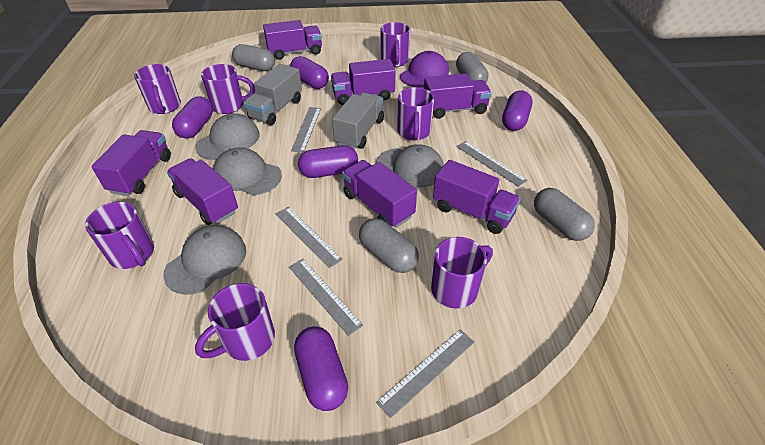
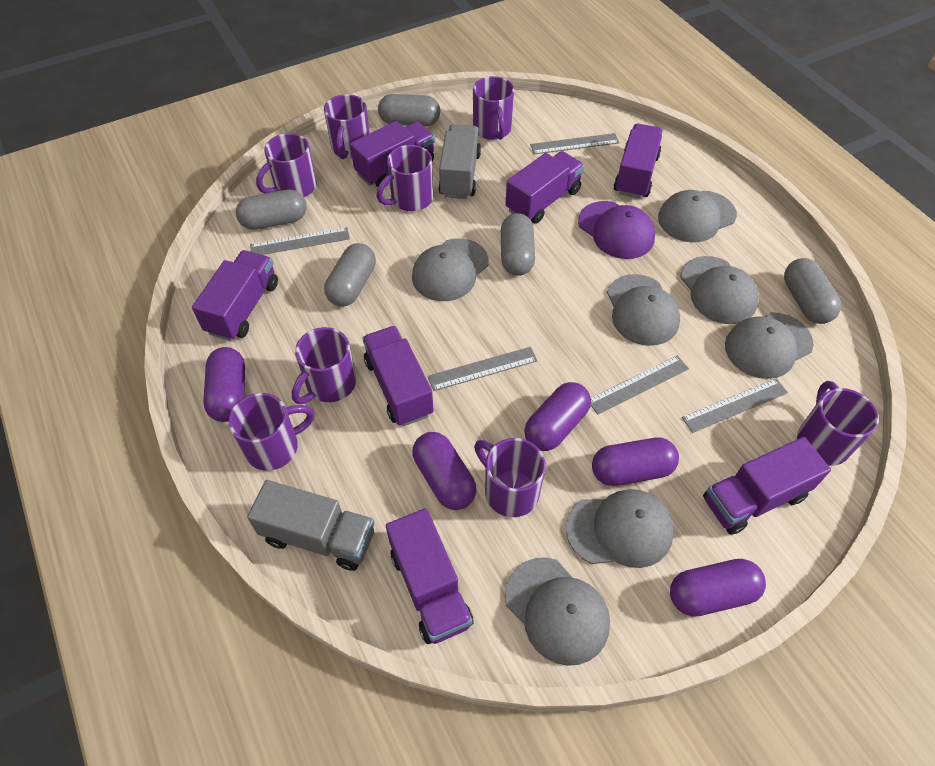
grey cap: 4 -> 7
grey capsule: 4 -> 5
purple mug: 7 -> 8

